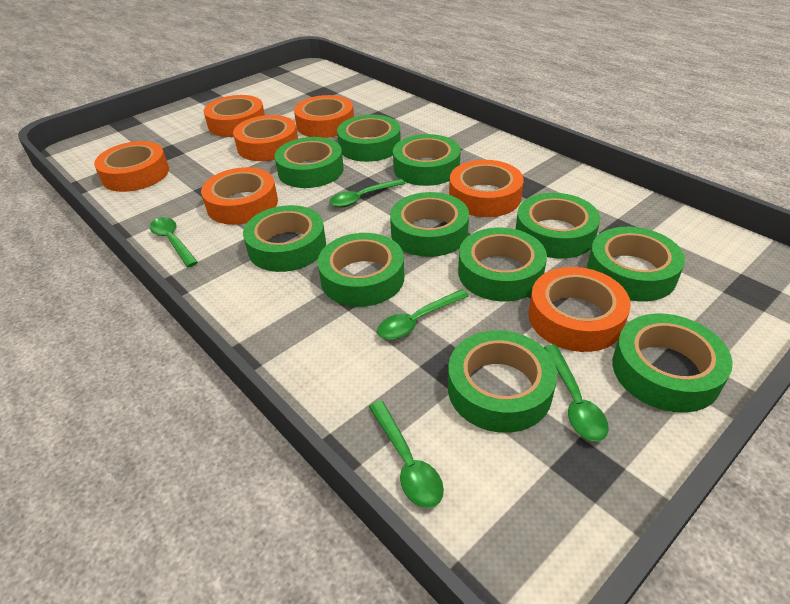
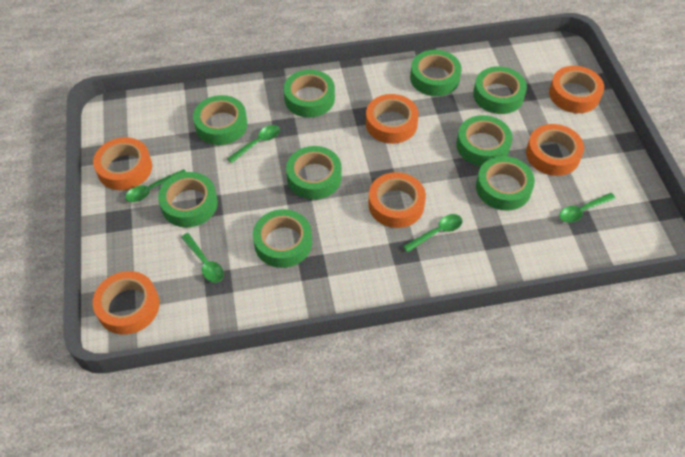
green tape: 11 -> 9
orange tape: 7 -> 6

